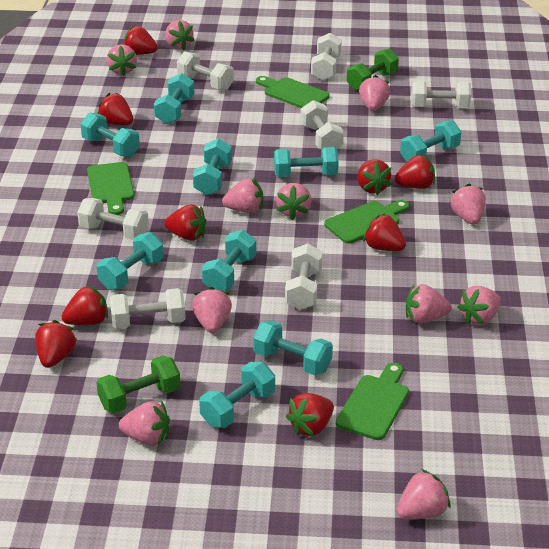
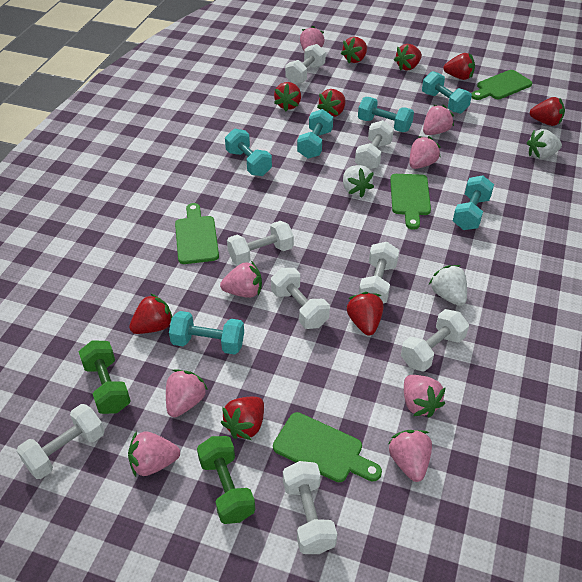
pink strawberry: 11 -> 8
turquoise dumbbell: 9 -> 6
white dumbbell: 7 -> 8
white strawberry: 0 -> 3

